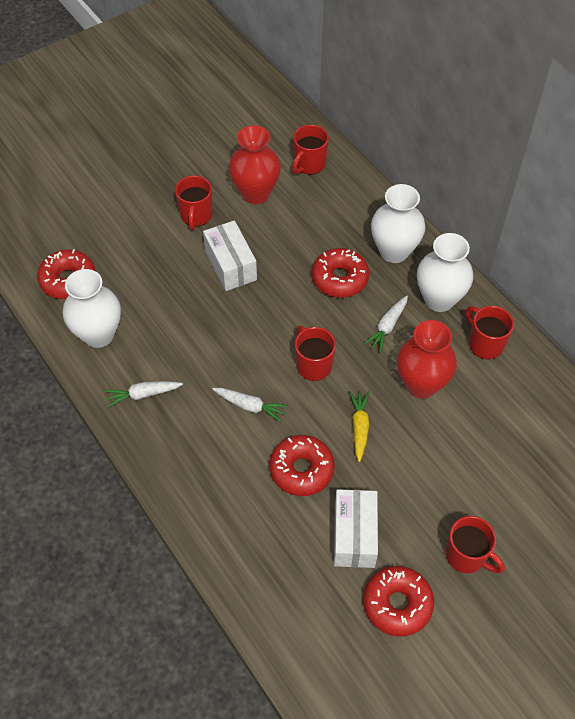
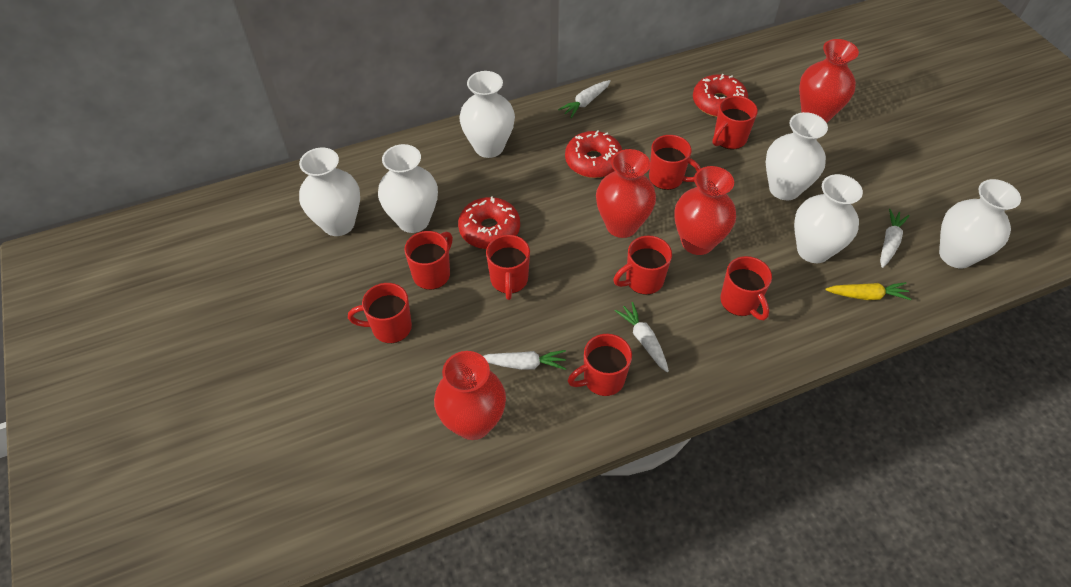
red donut: 4 -> 3
red mug: 5 -> 8
red vase: 2 -> 4
white box: 2 -> 0
white carrot: 3 -> 4
white vase: 3 -> 6

